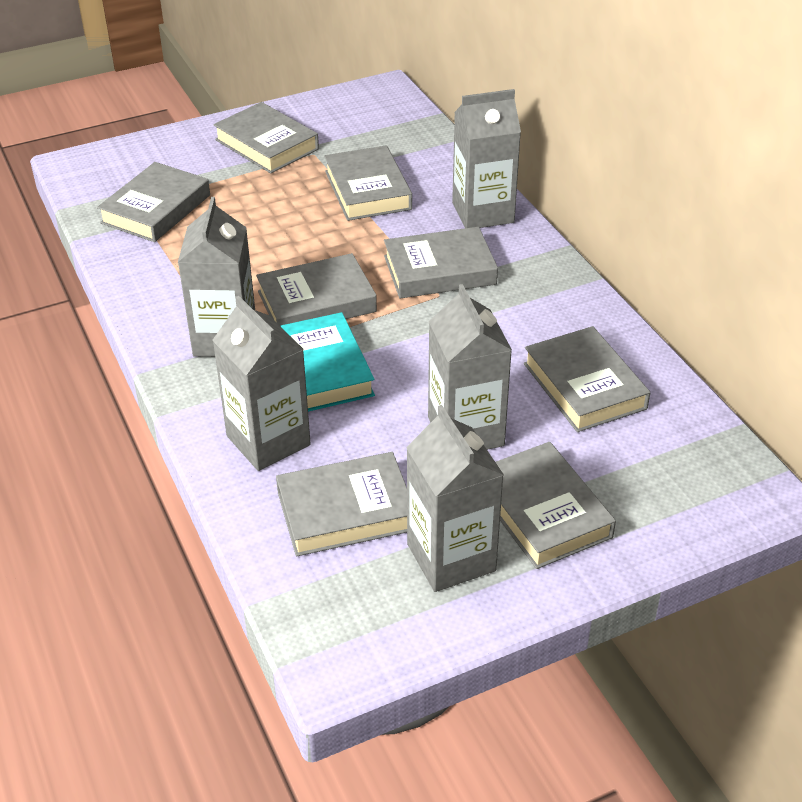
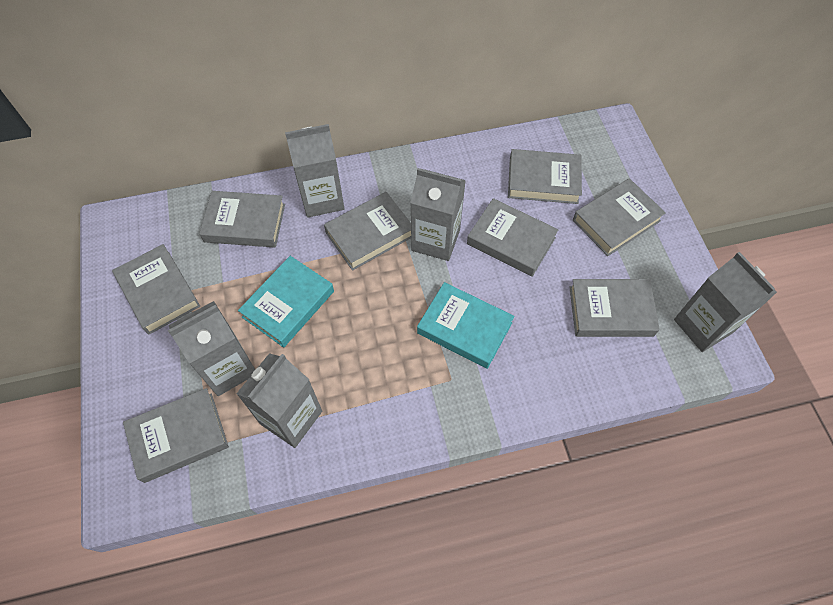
turquoise book: 1 -> 2

